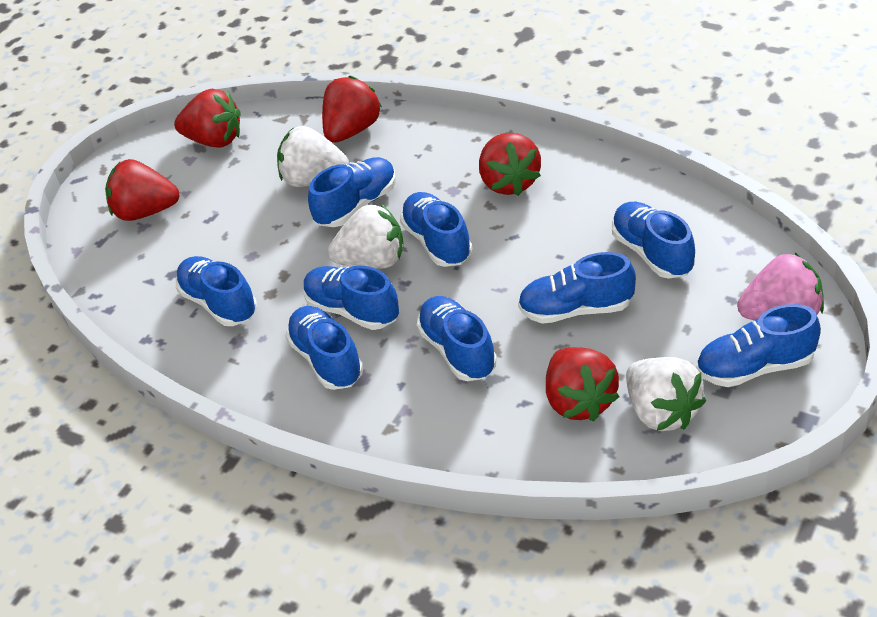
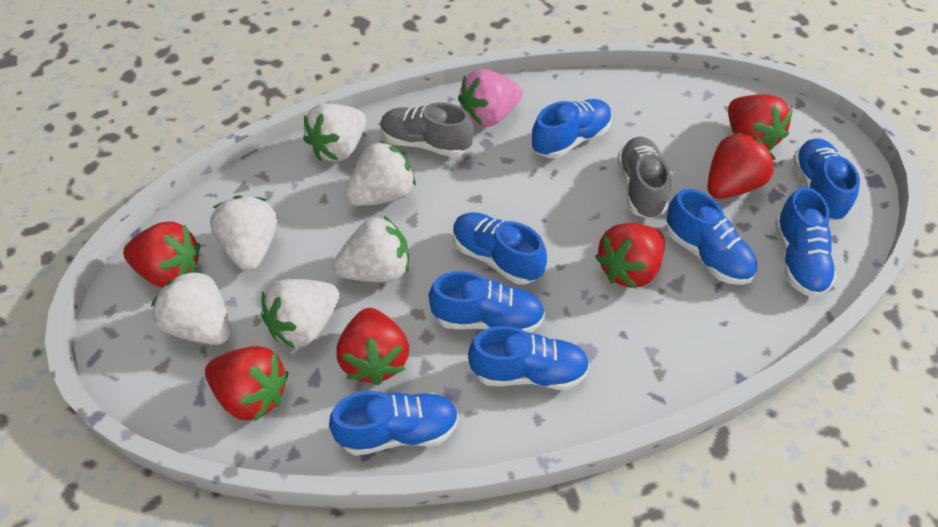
blue shoe: 9 -> 8
grey shoe: 0 -> 2
red strawberry: 5 -> 6
white strawberry: 3 -> 6

